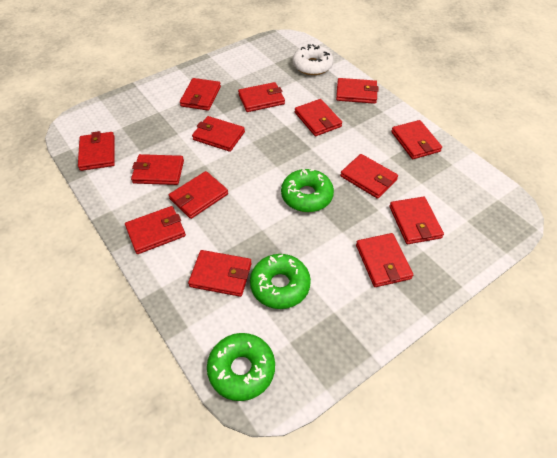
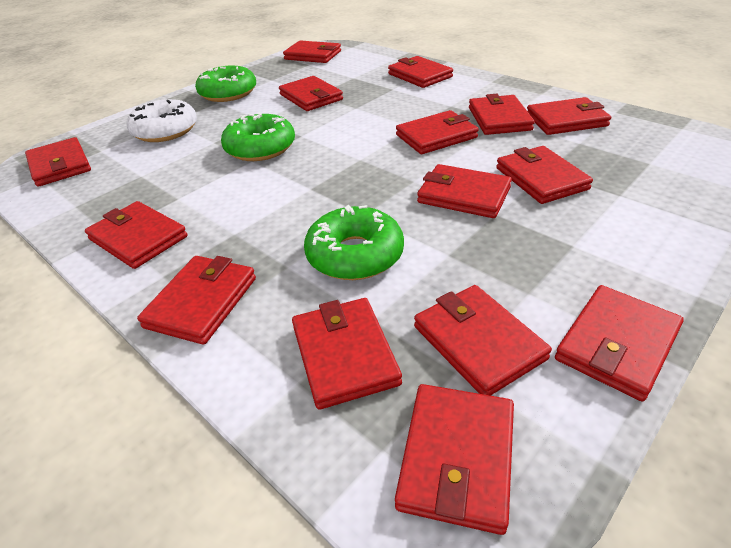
red wallet: 14 -> 15

